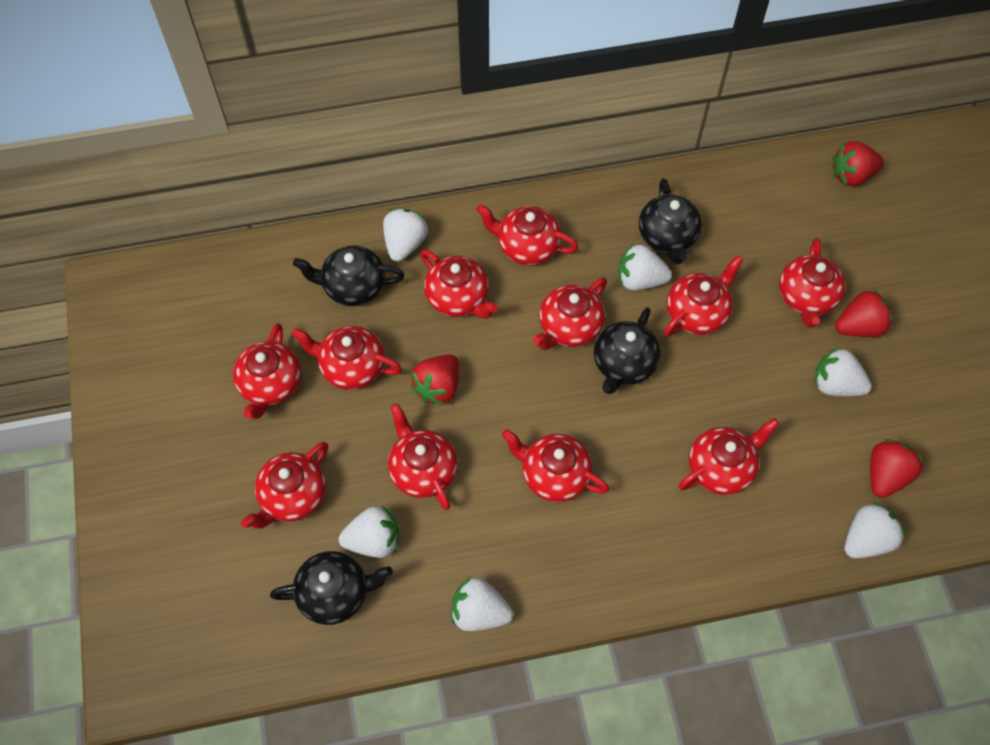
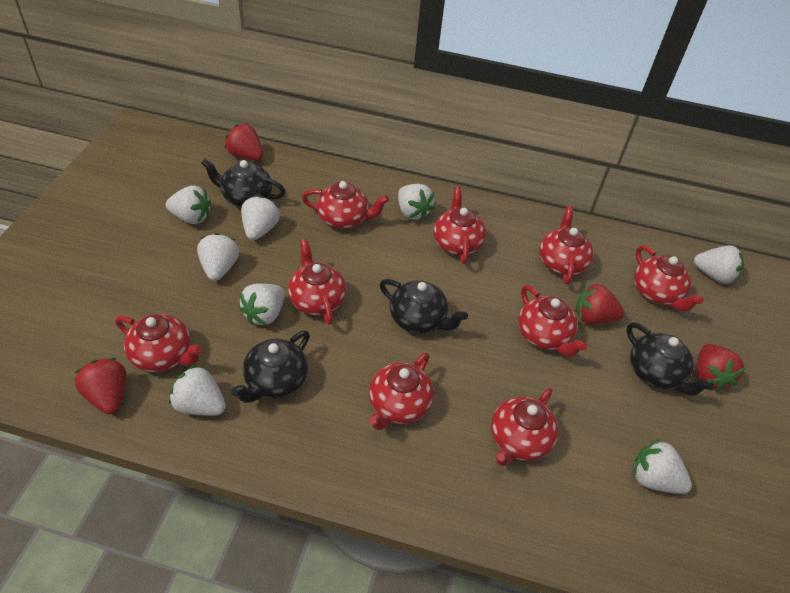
red teapot: 11 -> 9
white strawberry: 6 -> 8

